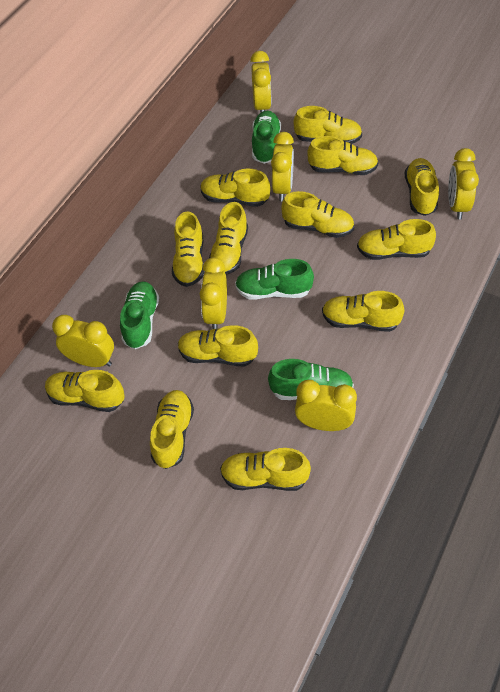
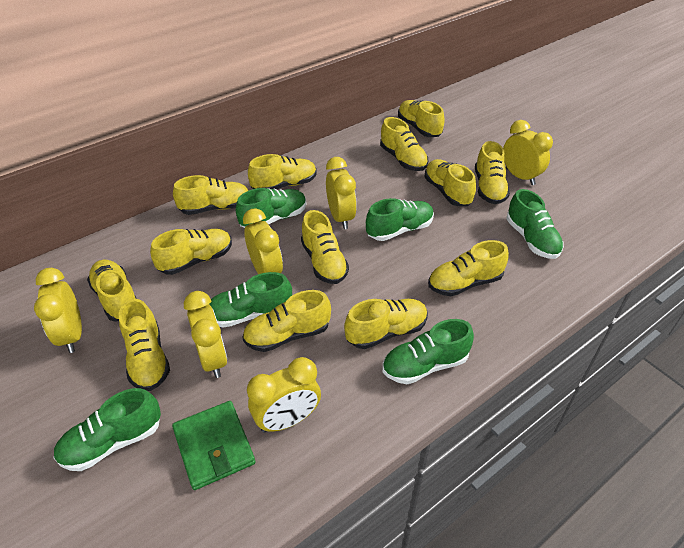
green shoe: 4 -> 6
green wallet: 0 -> 1

